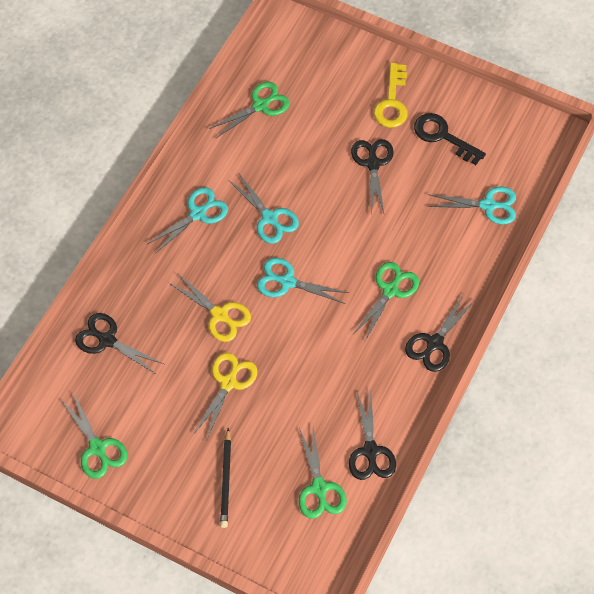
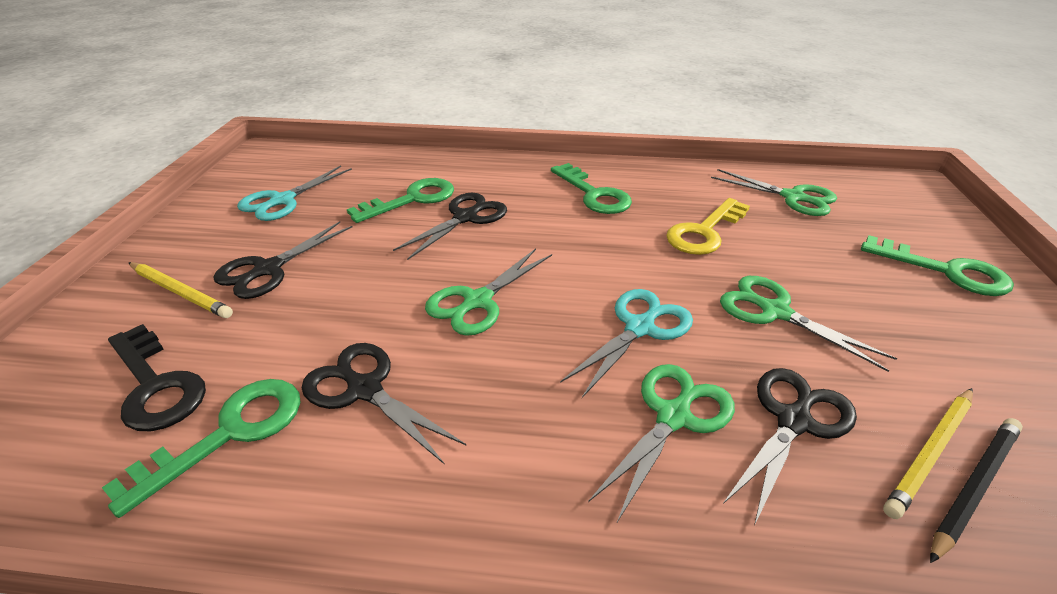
green key: 0 -> 4
turquoise scissors: 4 -> 2
yellow pencil: 0 -> 2
yellow scissors: 2 -> 0

